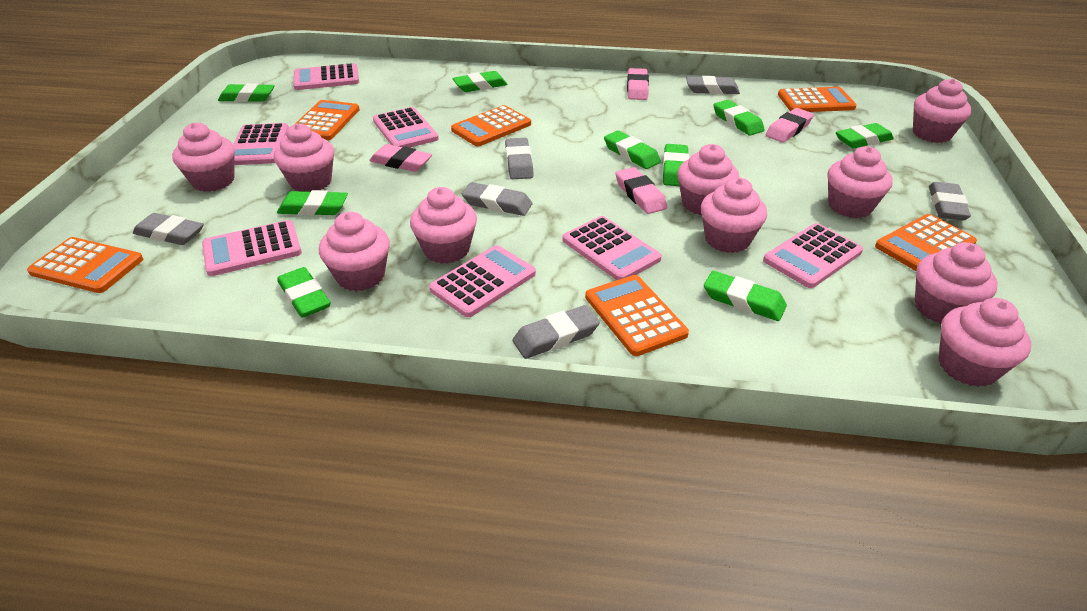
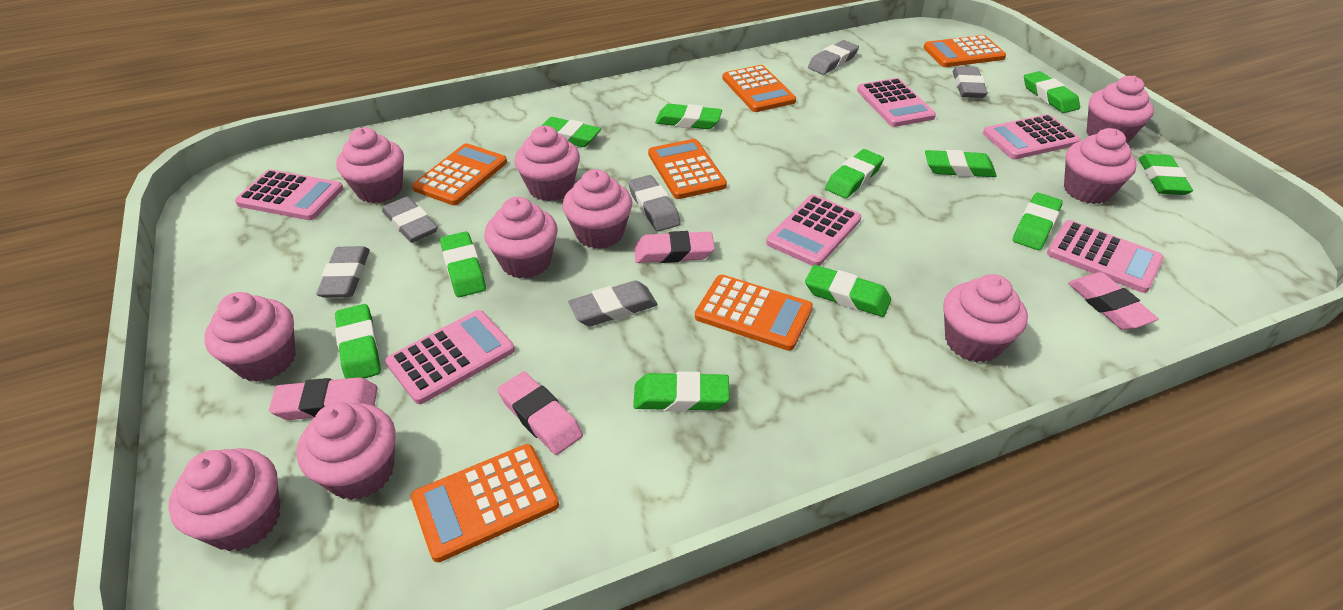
green eraser: 9 -> 11
pink calculator: 7 -> 6

